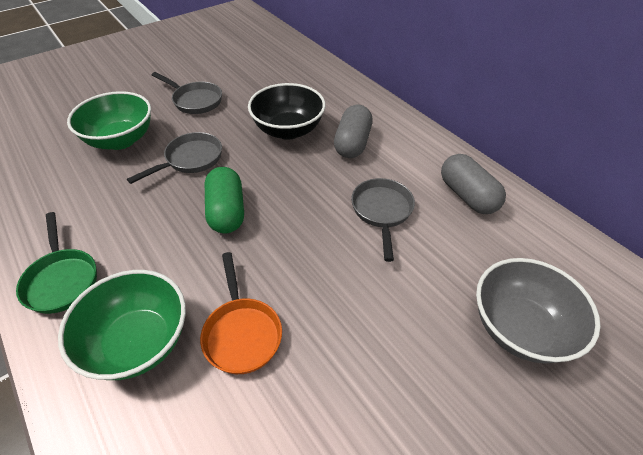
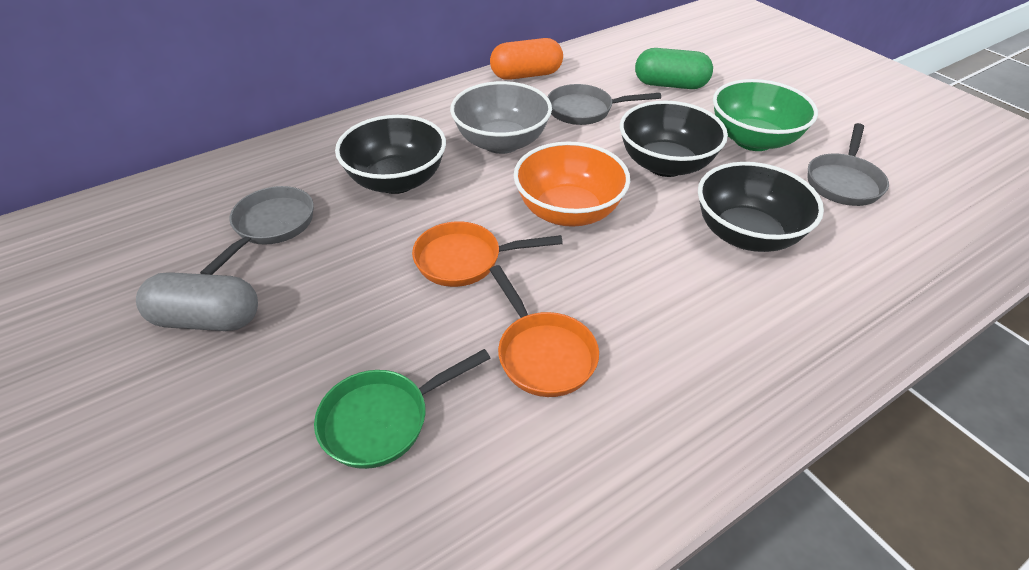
black bowl: 1 -> 3
green bowl: 2 -> 1
grey capsule: 2 -> 1
orange bowl: 0 -> 1
orange capsule: 0 -> 1
orange pan: 1 -> 2

